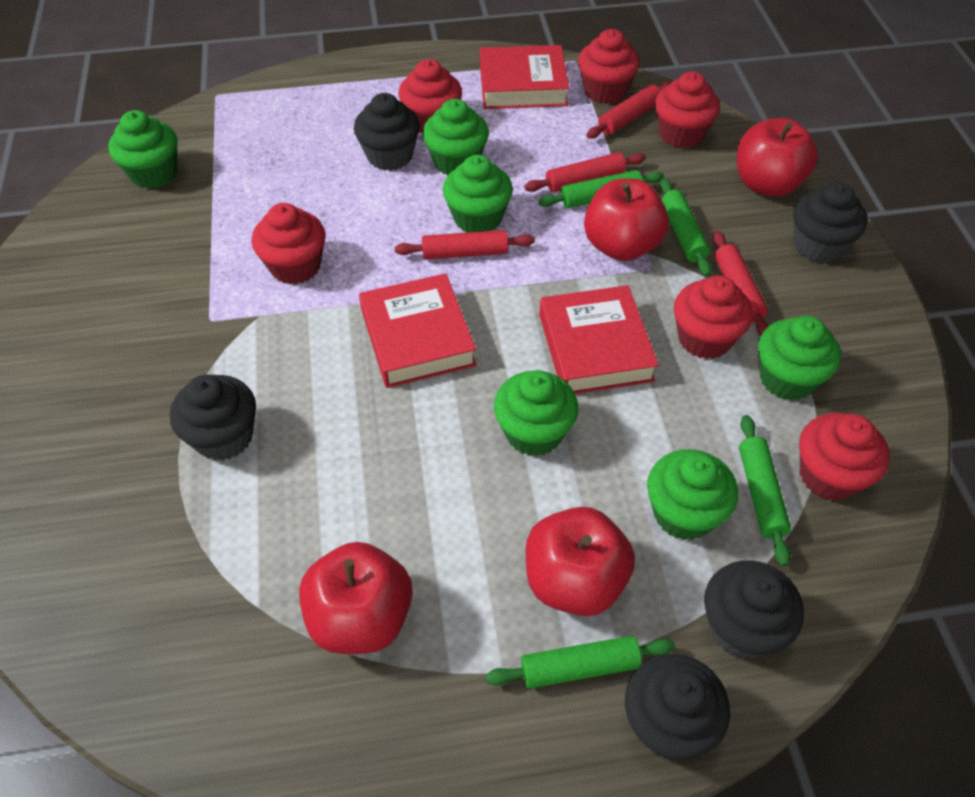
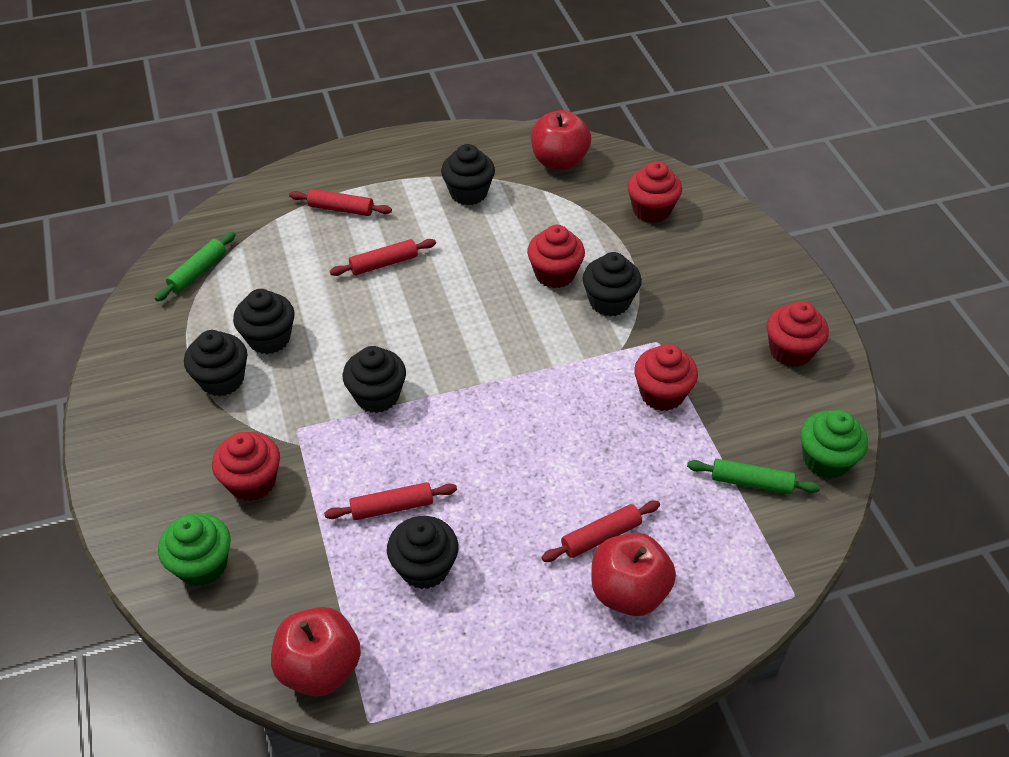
black cupcake: 5 -> 6
green cupcake: 6 -> 2
green rolling pin: 4 -> 2
red apple: 4 -> 3
red book: 3 -> 0
red cupcake: 6 -> 5

